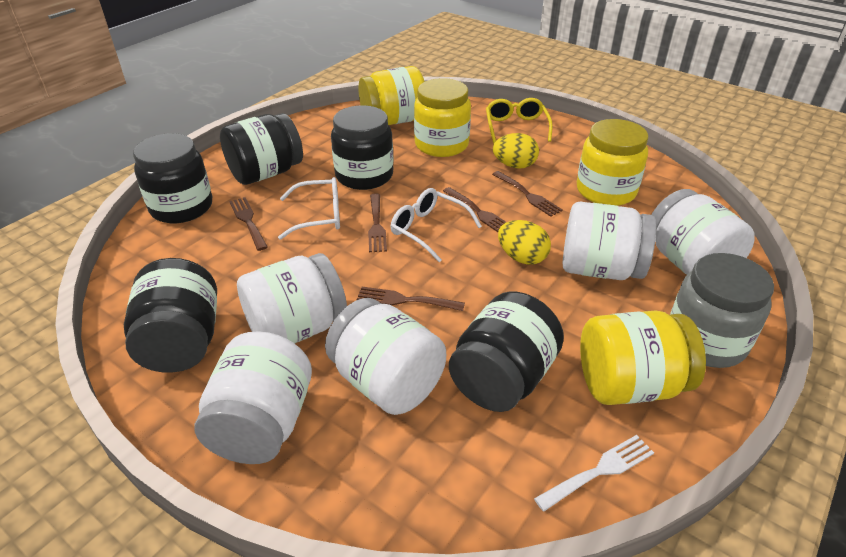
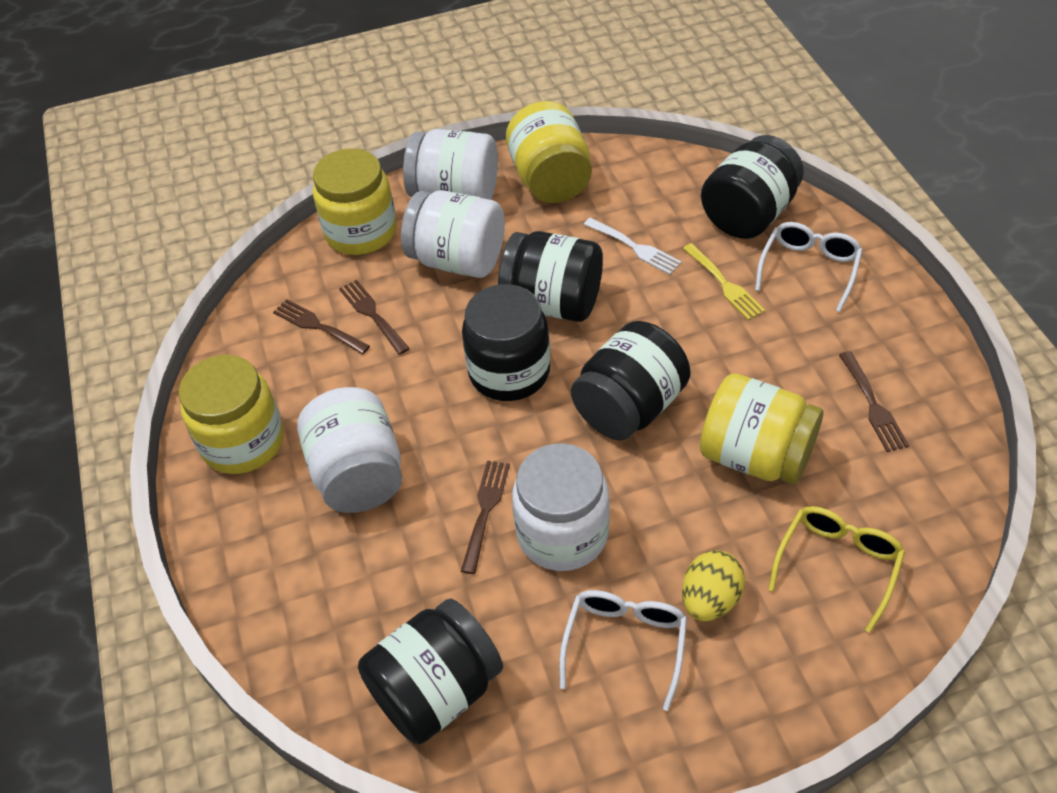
brown fork: 5 -> 4
grey jar: 1 -> 0
white jar: 5 -> 4
yellow egg: 2 -> 1
yellow fork: 0 -> 1

